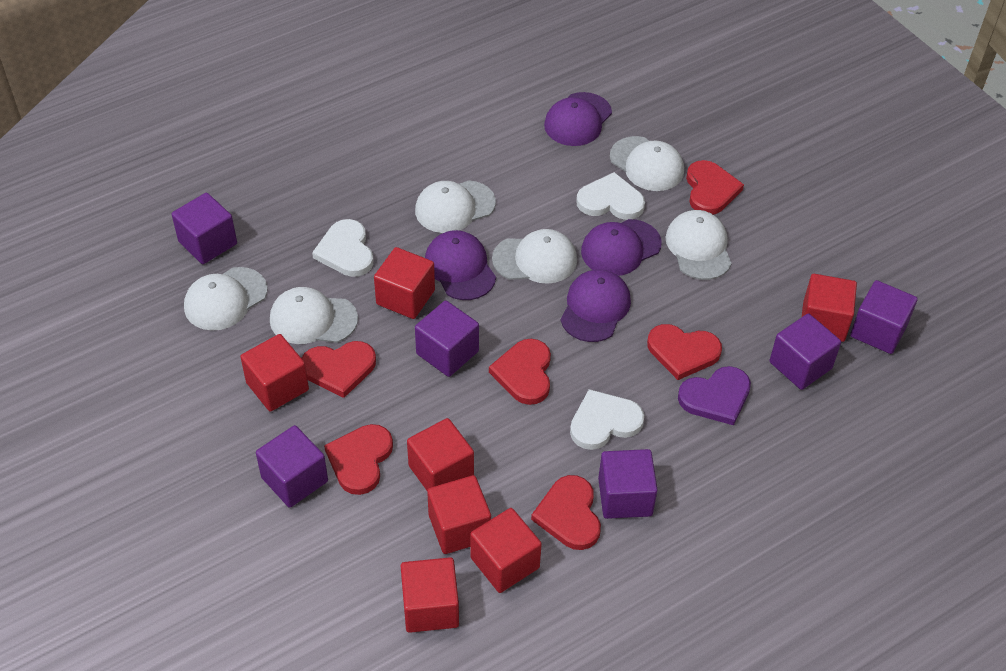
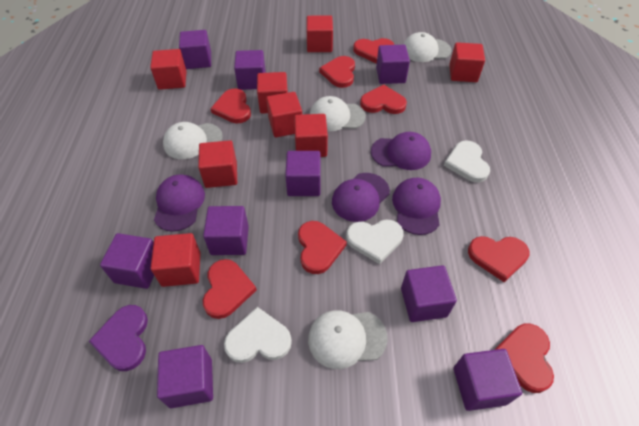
purple cube: 6 -> 9
red cube: 7 -> 8
red heart: 6 -> 8
white cap: 6 -> 4

